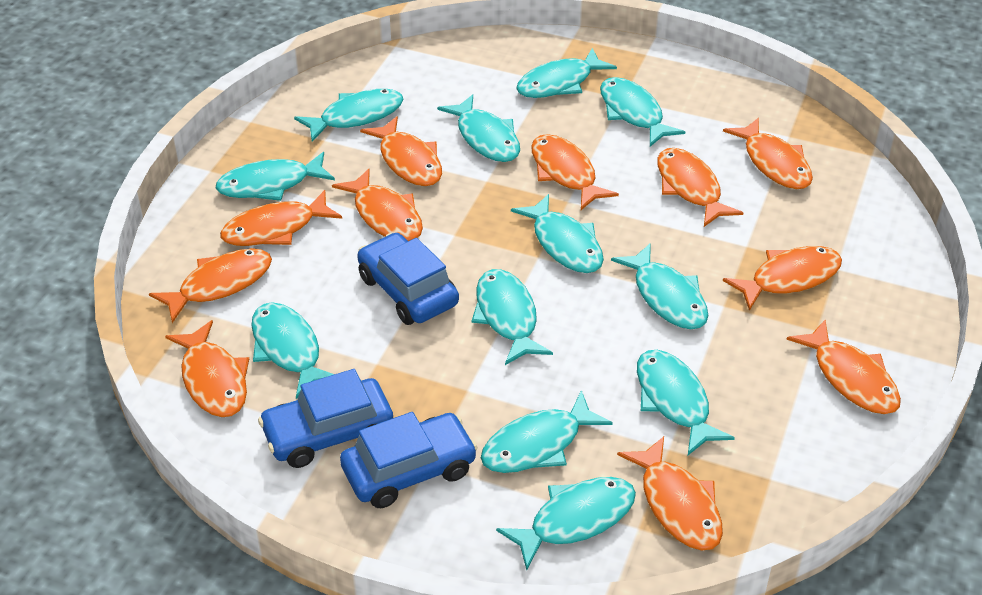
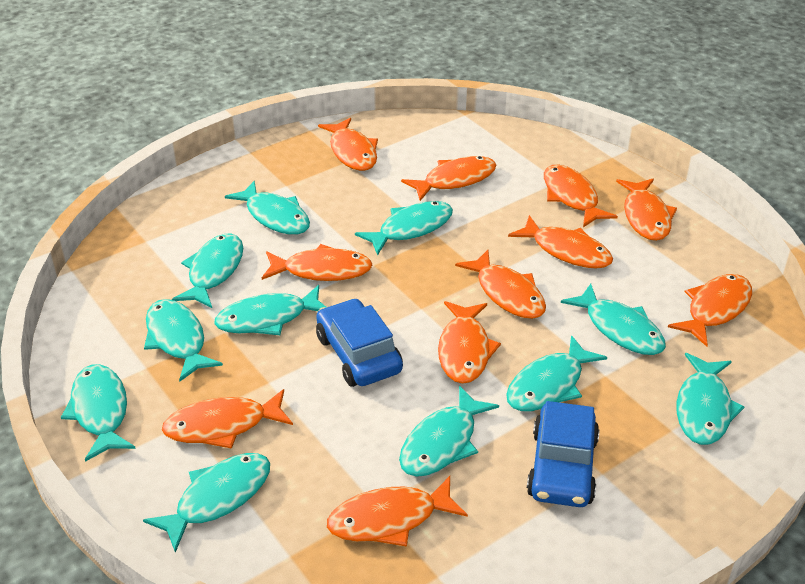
blue car: 3 -> 2
turquoise fish: 12 -> 11

